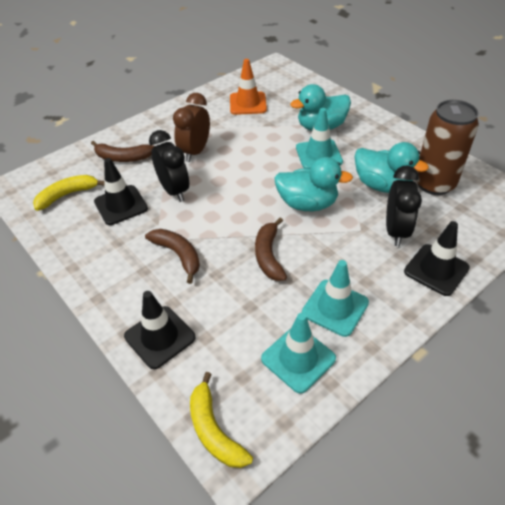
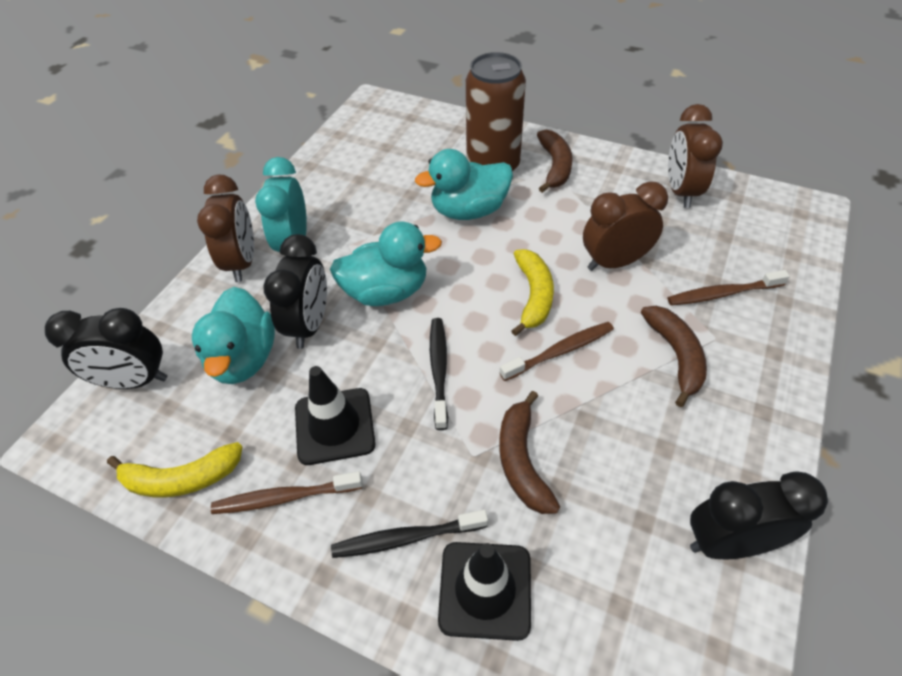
black clock: 2 -> 3
black toothbrush: 0 -> 2
black traffic cone: 3 -> 2
brown clock: 1 -> 3
brown toothbrush: 0 -> 3
orange traffic cone: 1 -> 0
turquoise clock: 0 -> 1
turquoise traffic cone: 3 -> 0

